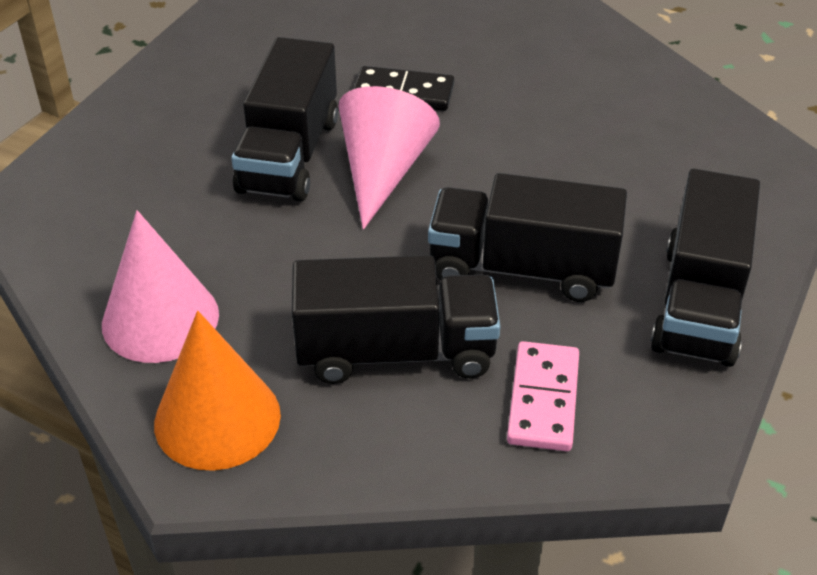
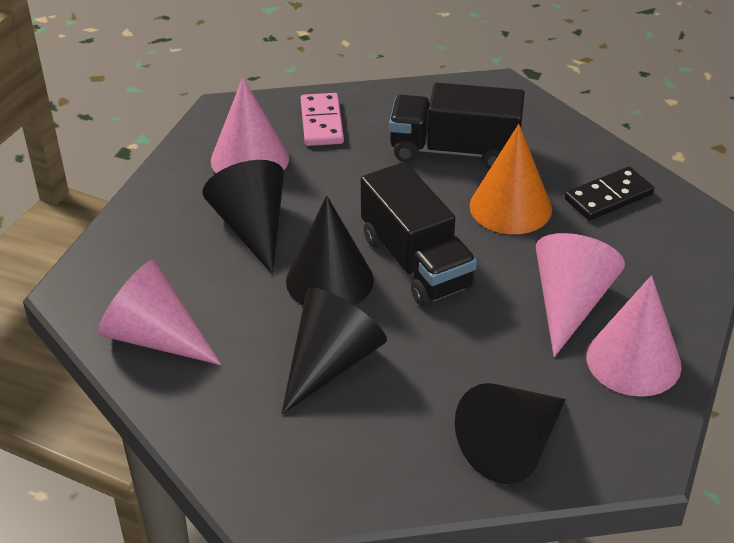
black cone: 0 -> 4
black truck: 4 -> 2
pink cone: 2 -> 4

